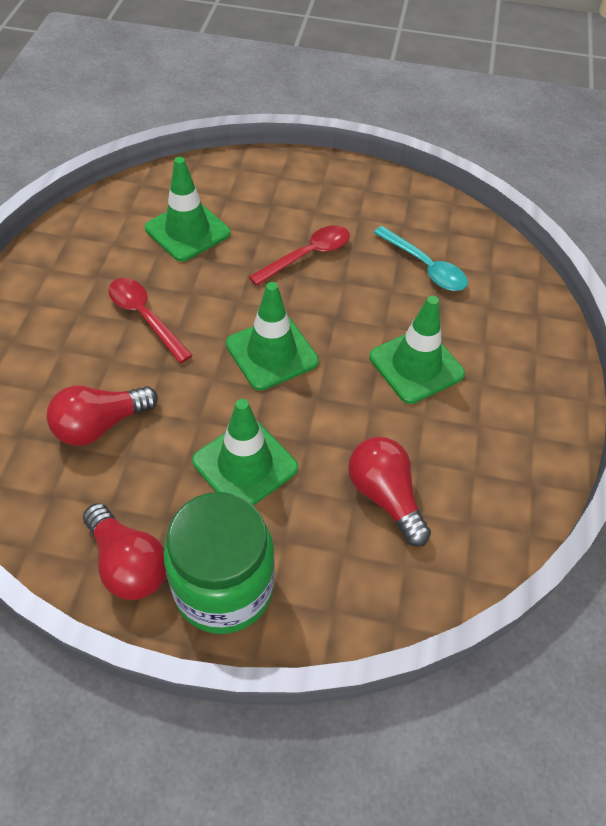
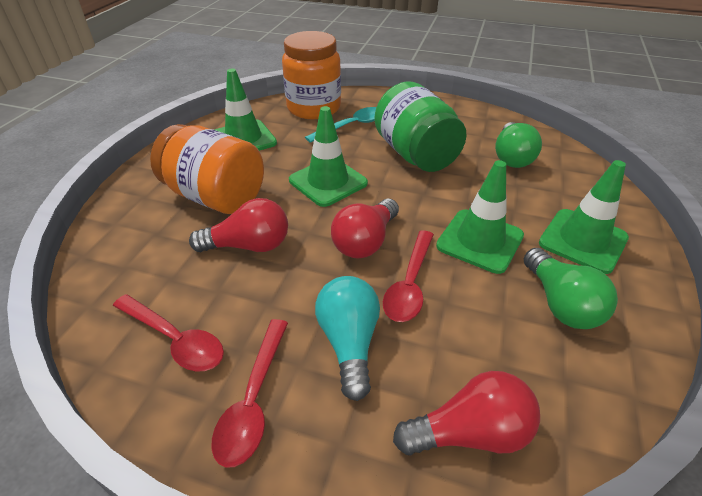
green light bulb: 0 -> 2
orange jar: 0 -> 2
red spoon: 2 -> 3
turquoise light bulb: 0 -> 1

